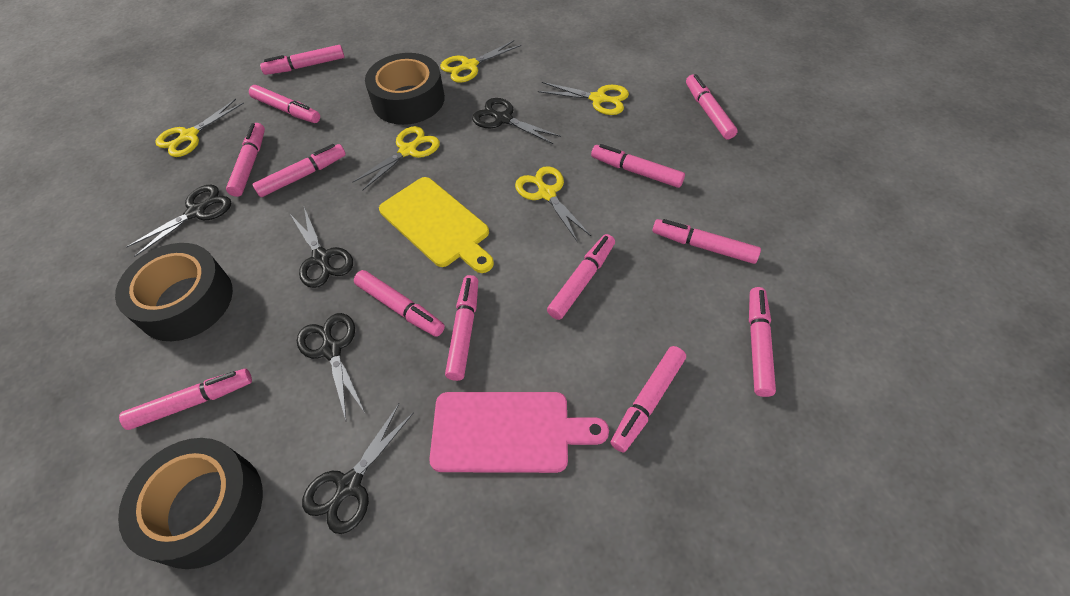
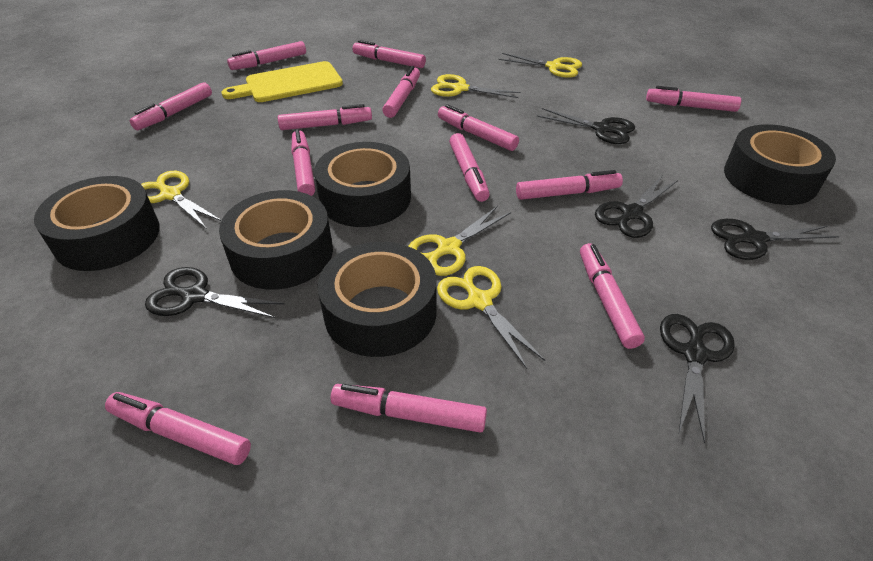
black tape: 3 -> 5
pink cutting board: 1 -> 0

